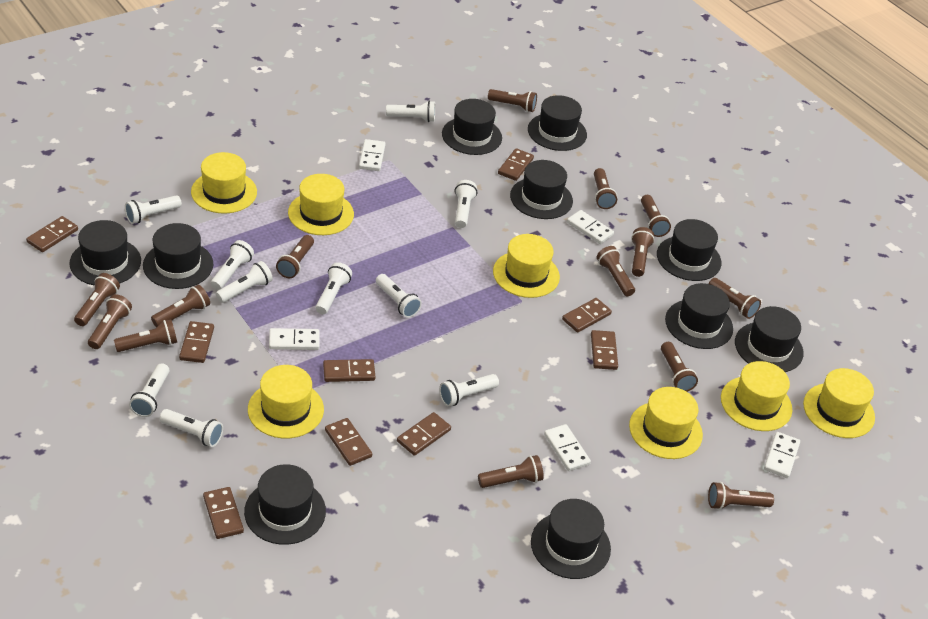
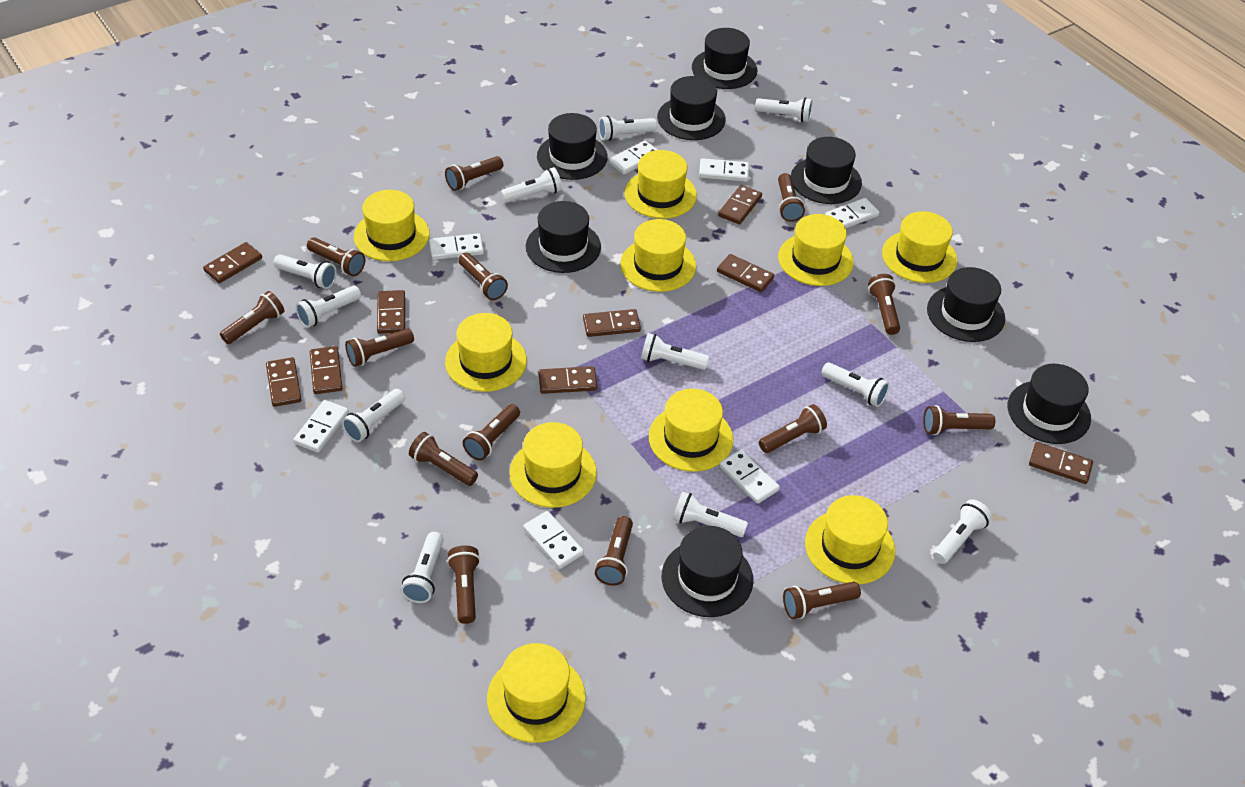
black hat: 10 -> 8
white domino: 5 -> 7
white flashlight: 10 -> 11
yellow hat: 7 -> 10

